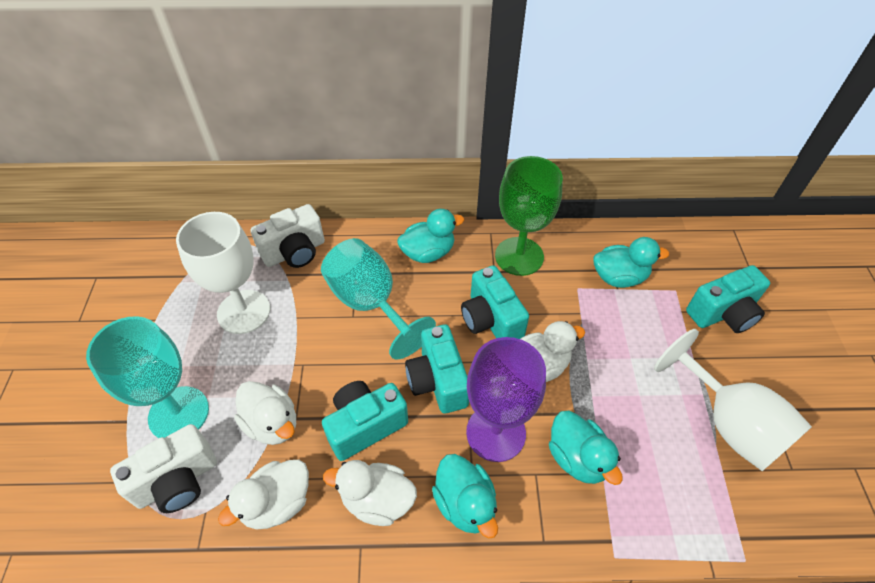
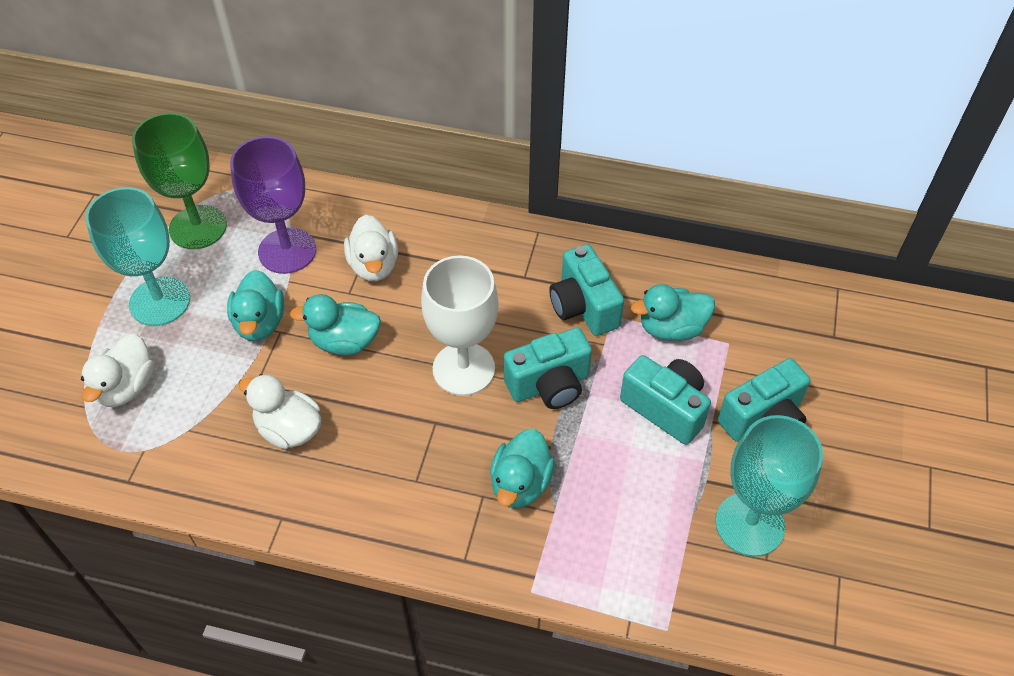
white camera: 2 -> 0
white duck: 4 -> 3
white goblet: 2 -> 1

